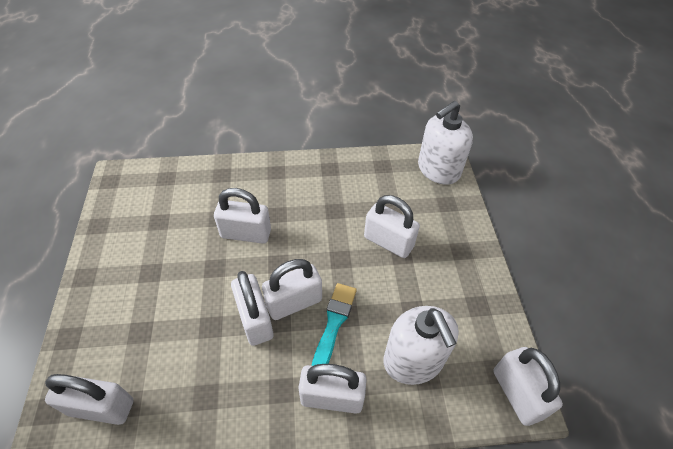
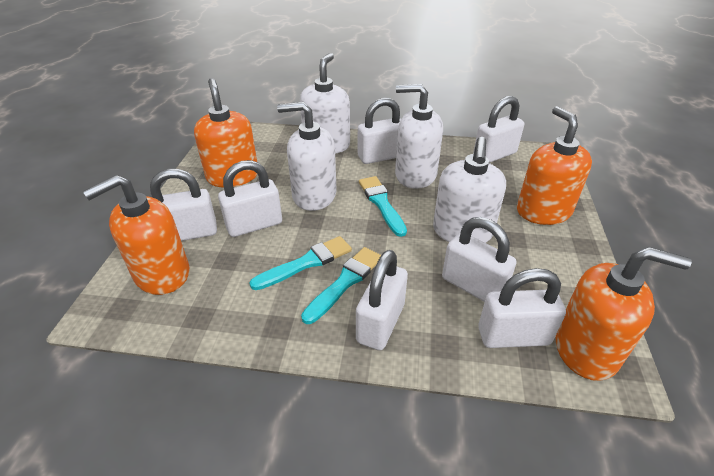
orange soap dispenser: 0 -> 4
turquoise brush: 1 -> 3
white soap dispenser: 2 -> 4

